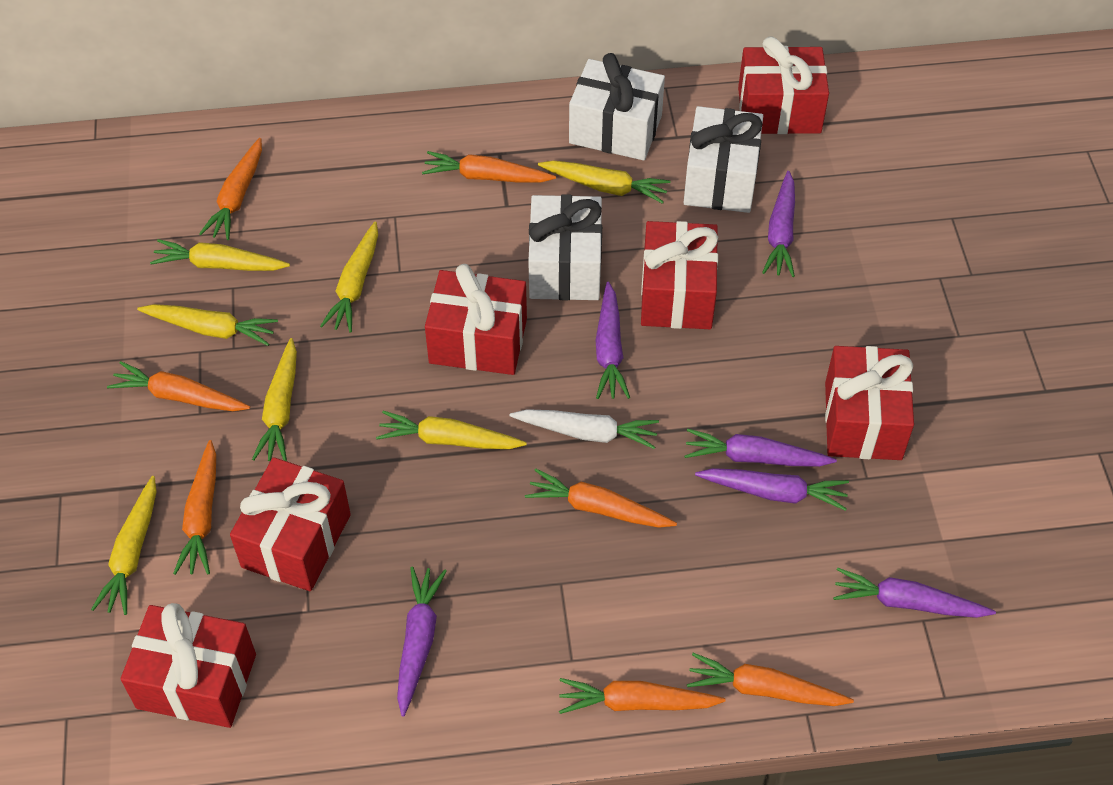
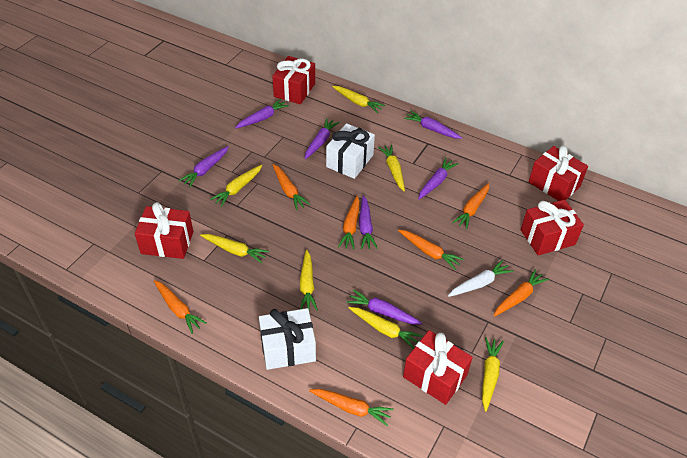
purple carrot: 6 -> 7
red gift: 6 -> 5
white gift: 3 -> 2

